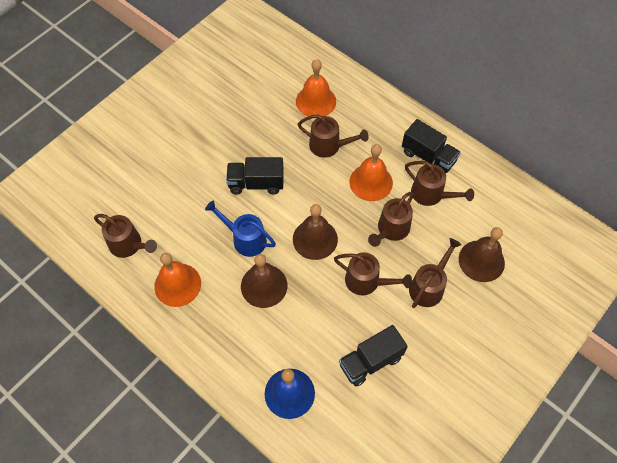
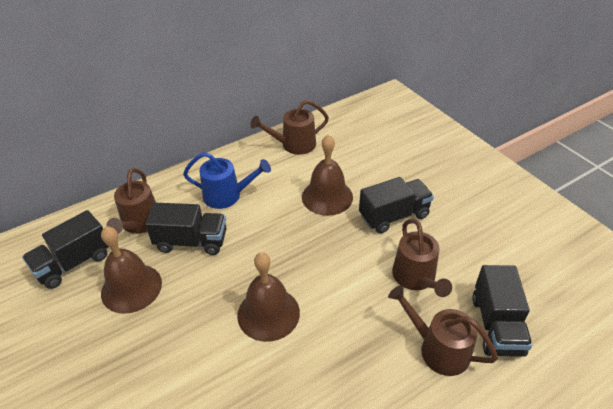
black truck: 3 -> 4
blue bell: 1 -> 0
brown watering can: 6 -> 4
orange bell: 3 -> 0

